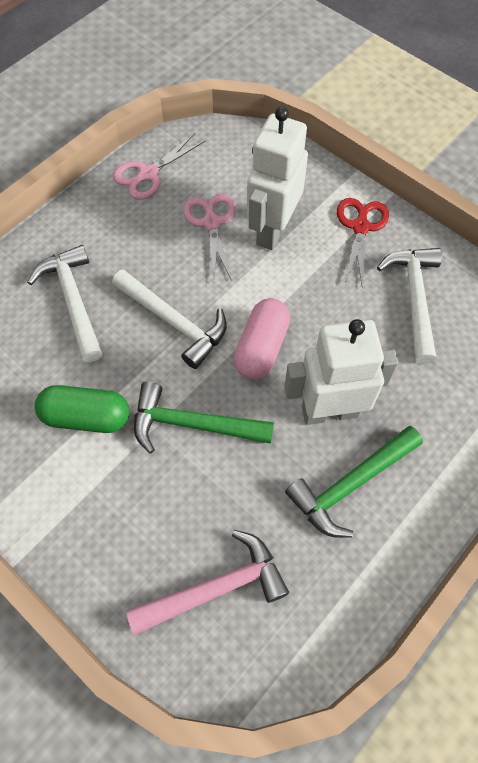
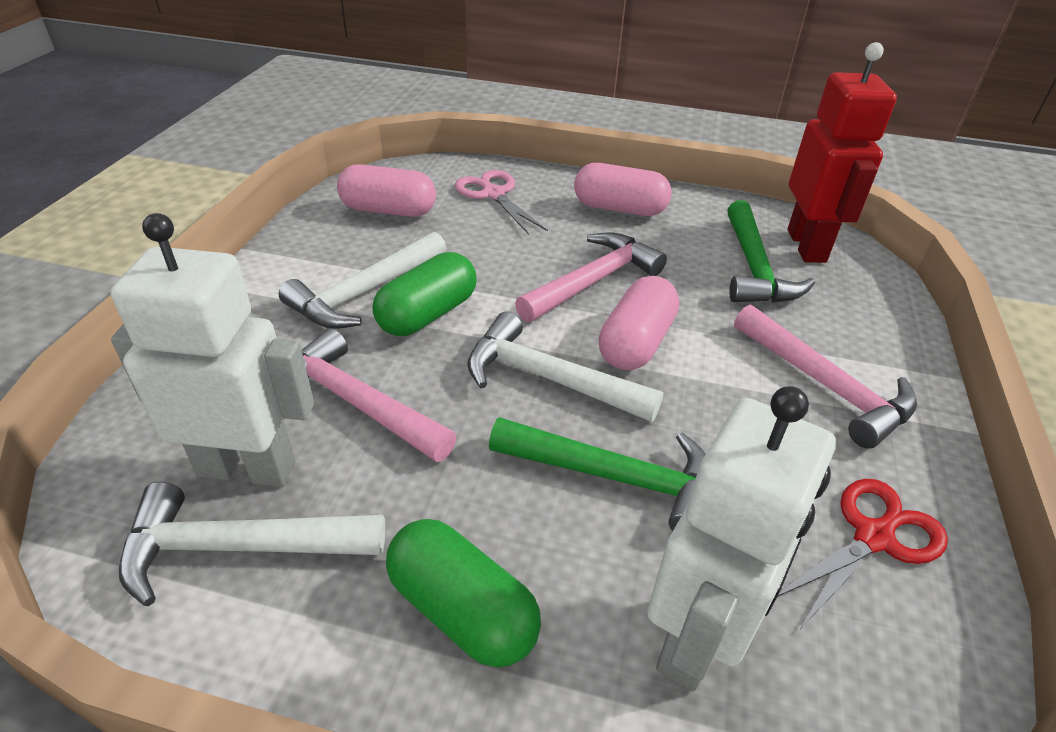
green capsule: 1 -> 2
pink capsule: 1 -> 3
pink hammer: 1 -> 3
pink scissors: 2 -> 1
red robot: 0 -> 1

